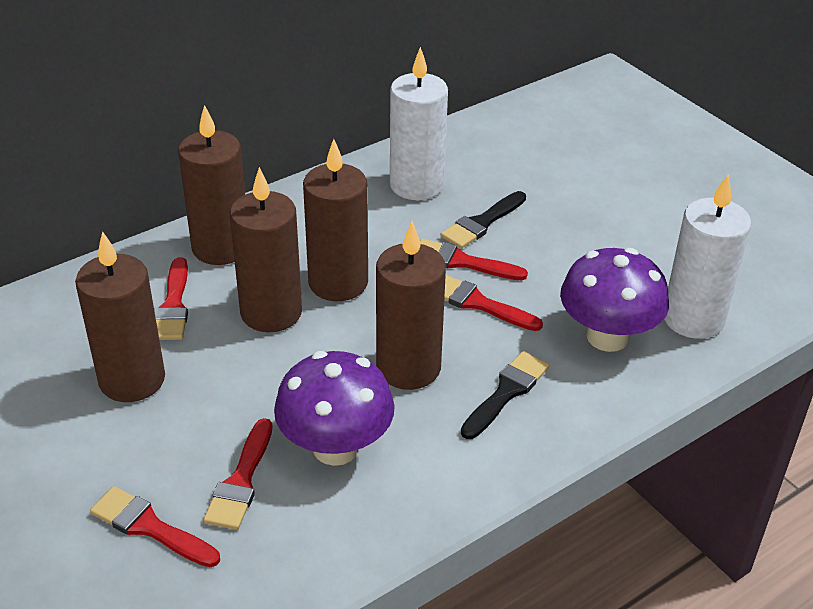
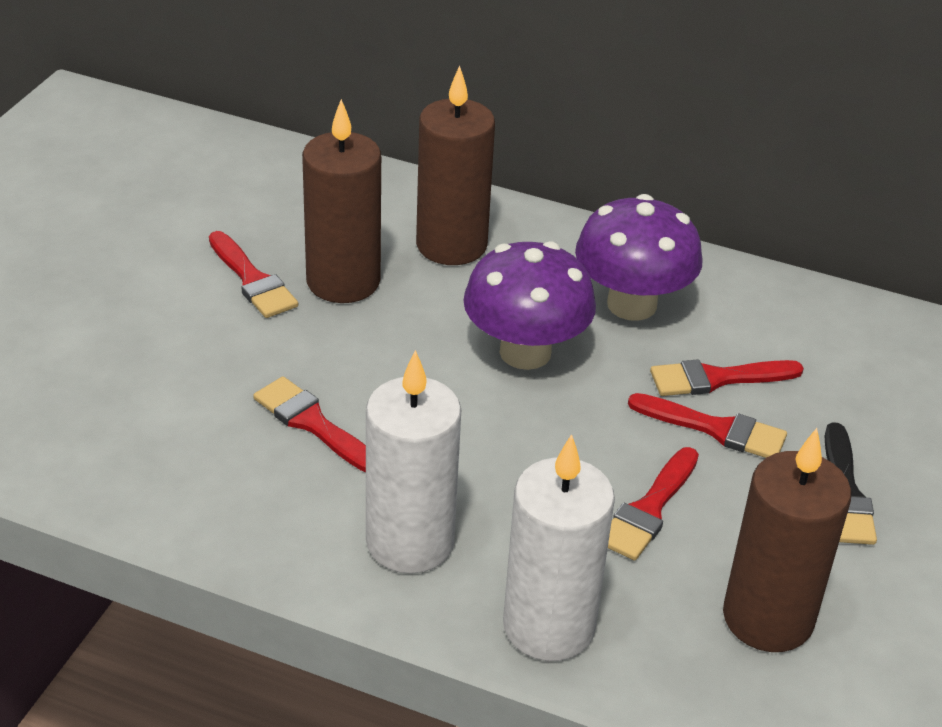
black brush: 2 -> 1
brown candle: 5 -> 3

